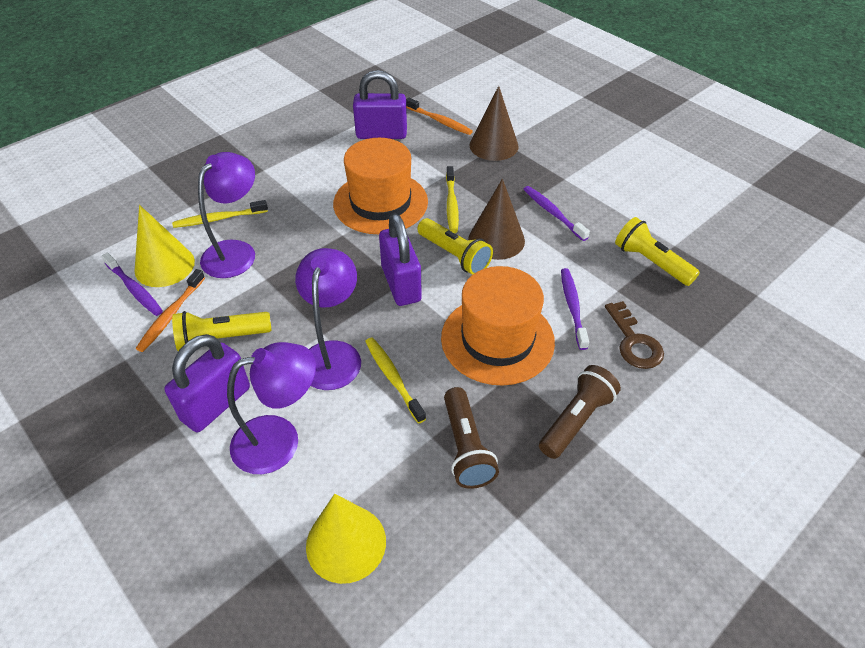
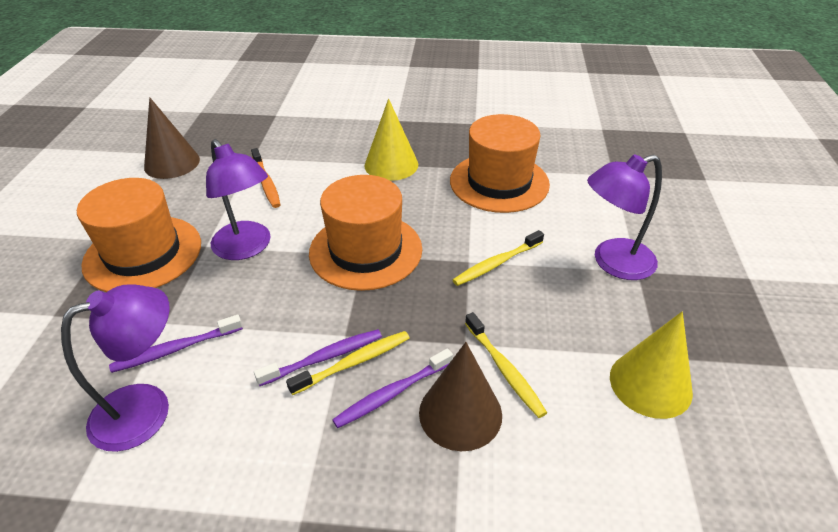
brown flashlight: 2 -> 0
brown key: 1 -> 0
orange hat: 2 -> 3
orange toothbrush: 2 -> 1
purple padlock: 3 -> 0
yellow flashlight: 3 -> 0

